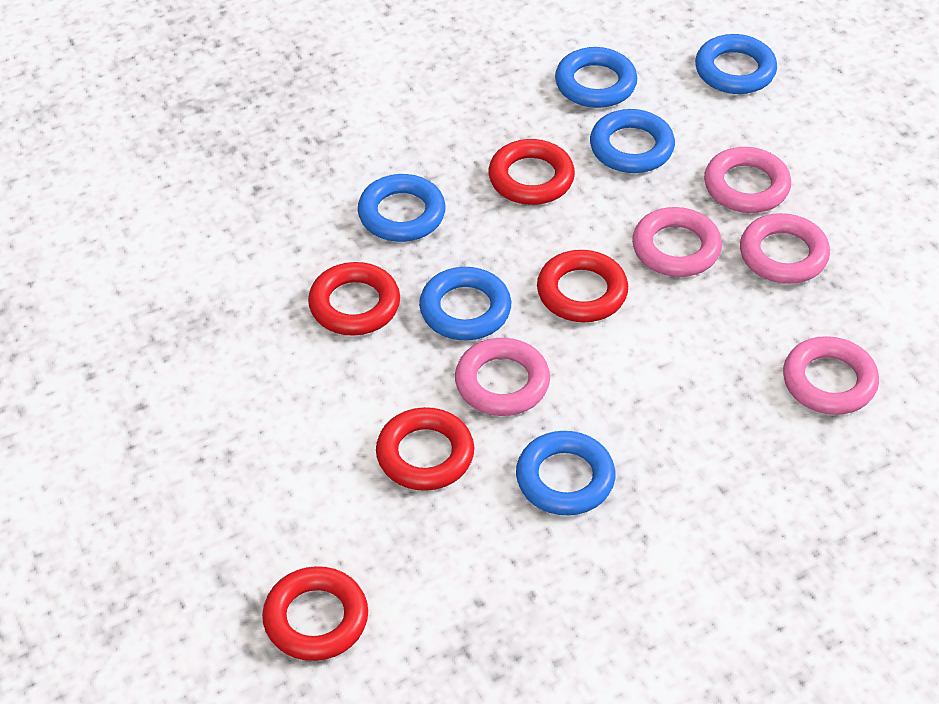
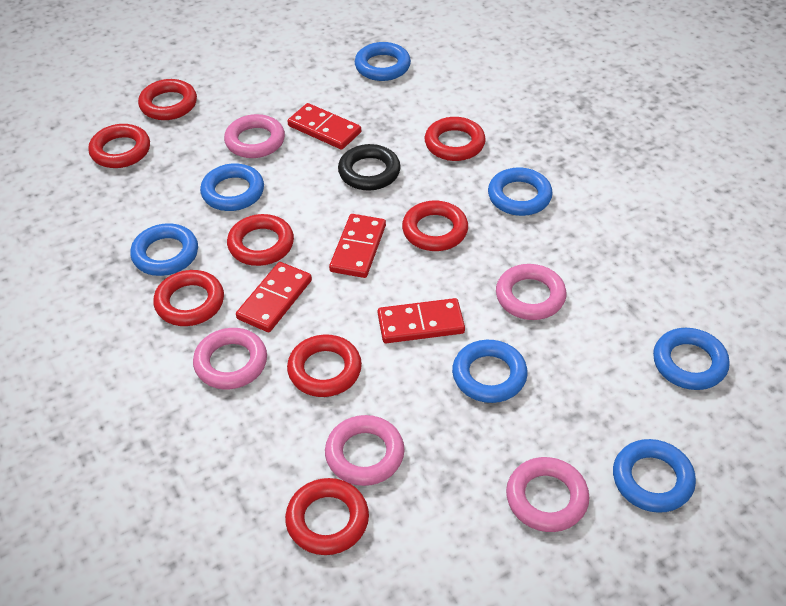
black ring: 0 -> 1
blue ring: 6 -> 7
red domino: 0 -> 4
red ring: 5 -> 8

